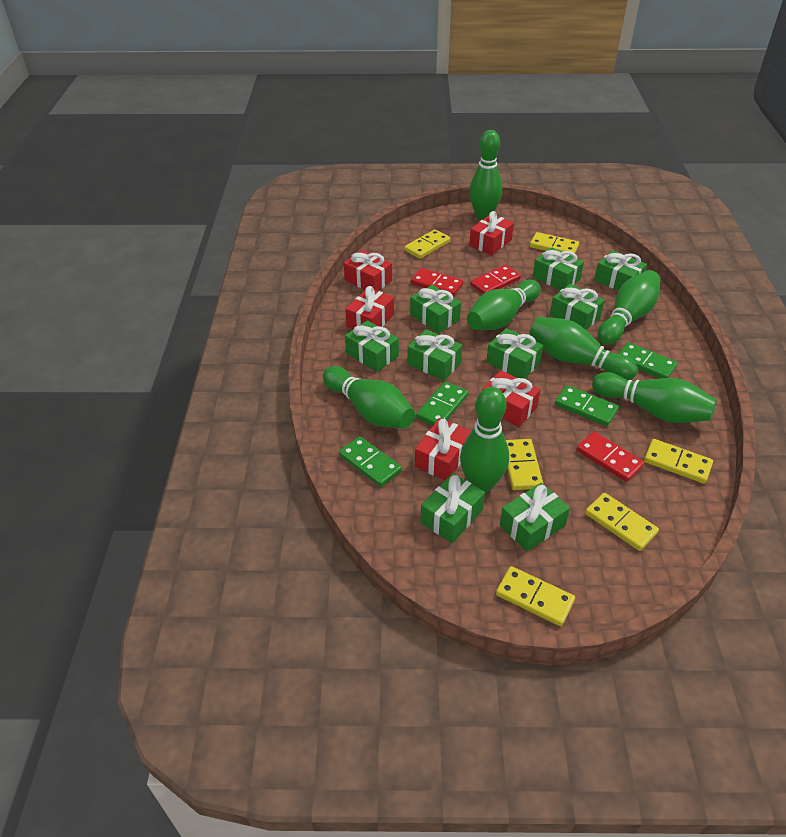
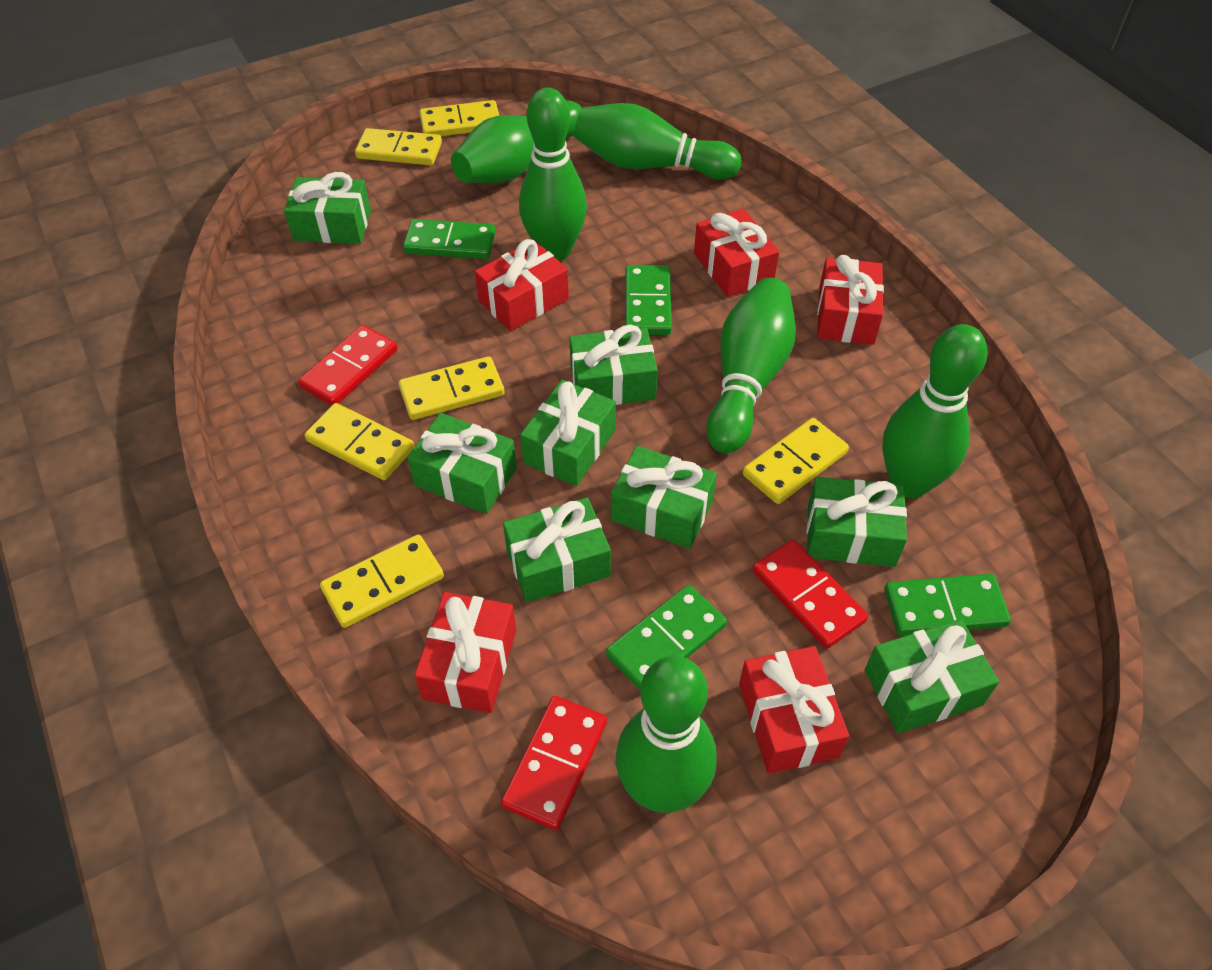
green bowling pin: 7 -> 6
green gift: 9 -> 8

